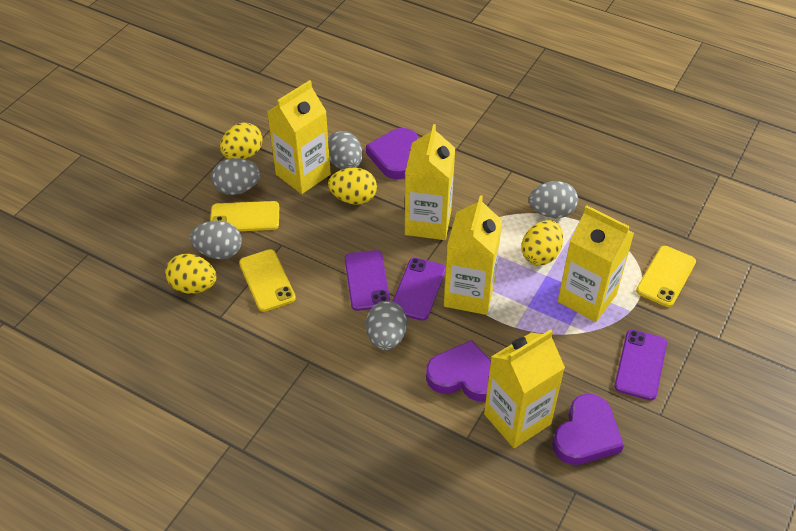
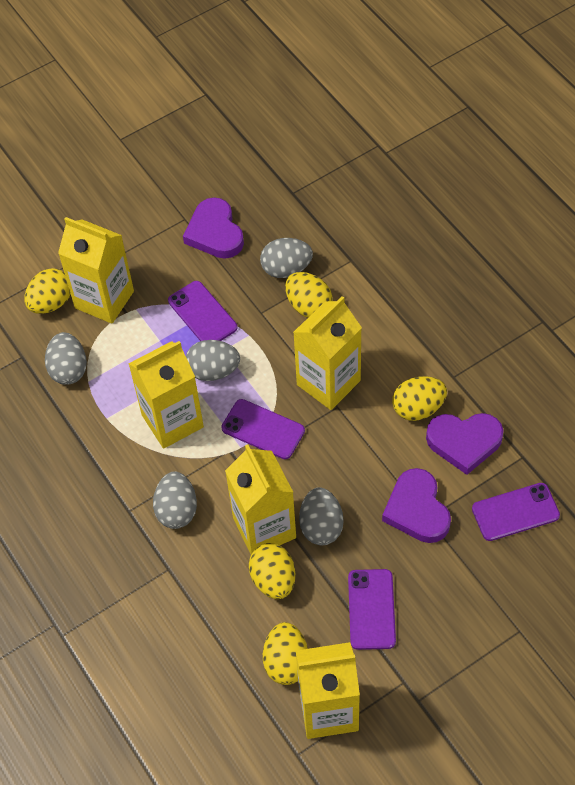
purple phone: 3 -> 4
yellow egg: 4 -> 5
yellow phone: 3 -> 0

